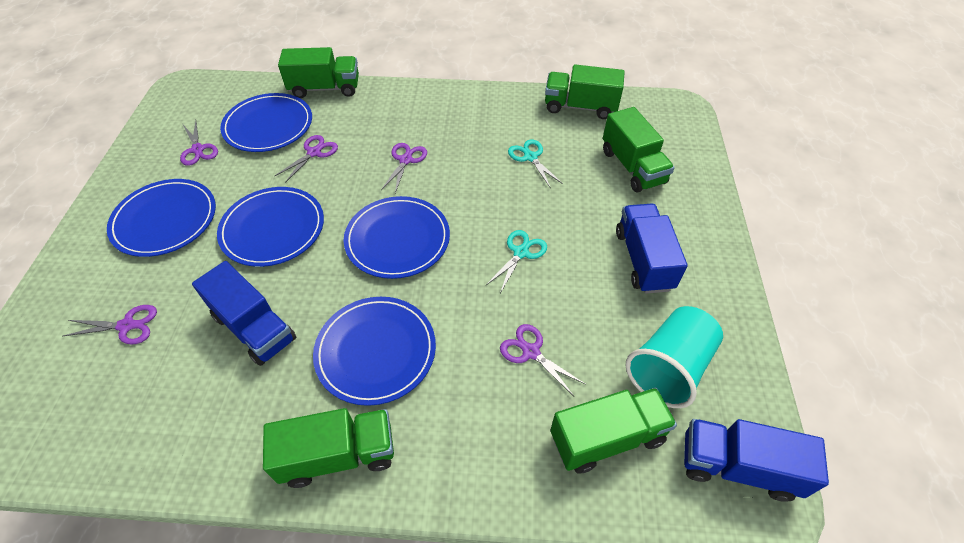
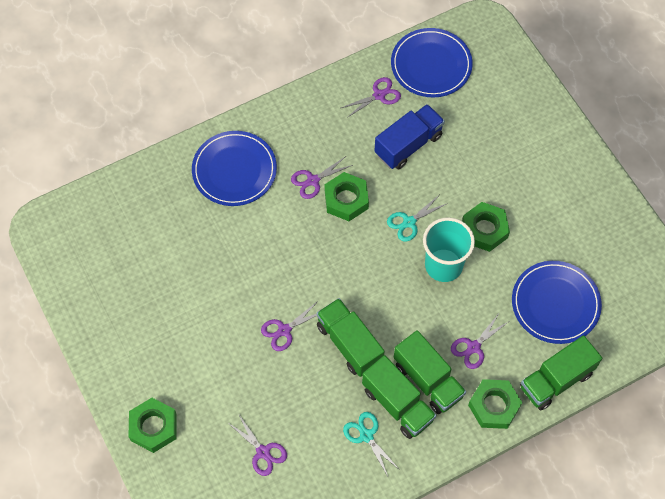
blue plate: 5 -> 3
blue truck: 3 -> 1
green nut: 0 -> 4
green truck: 5 -> 4

